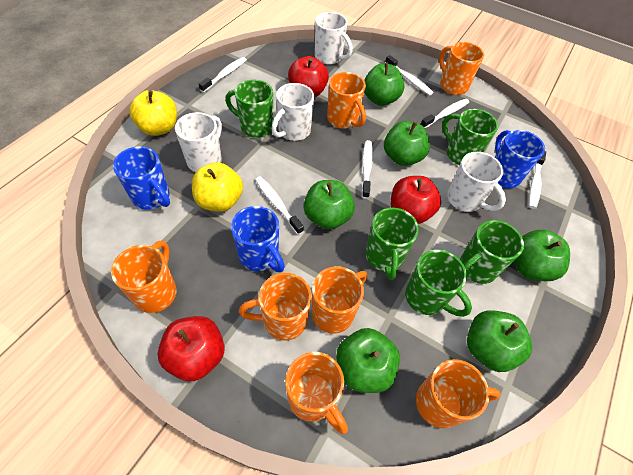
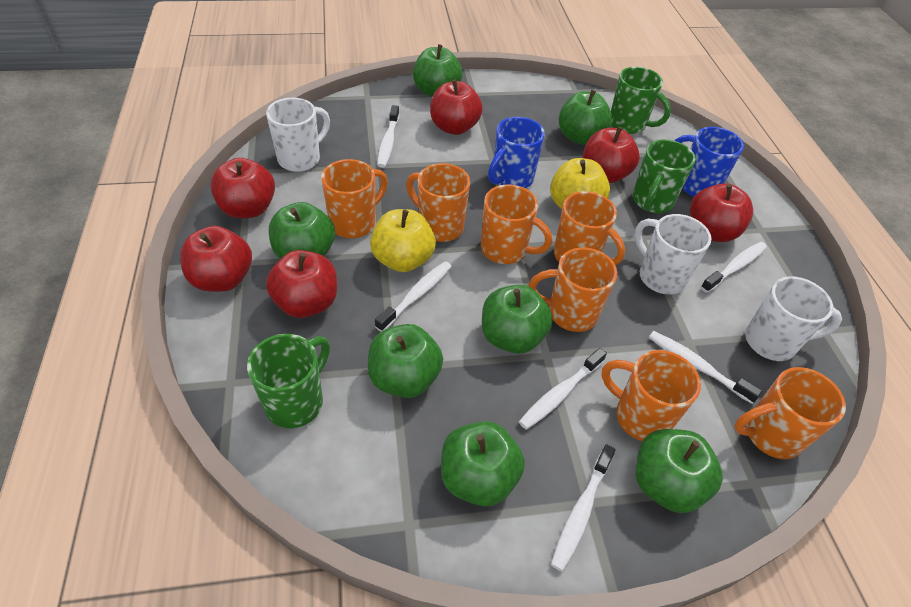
blue mug: 3 -> 2
green apple: 6 -> 7
green mug: 5 -> 3
red apple: 3 -> 6
white mug: 4 -> 3

